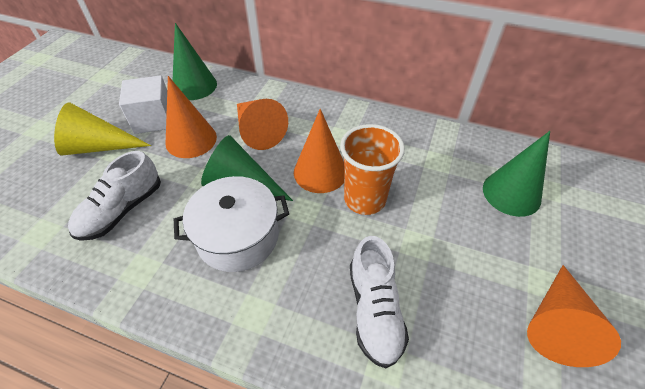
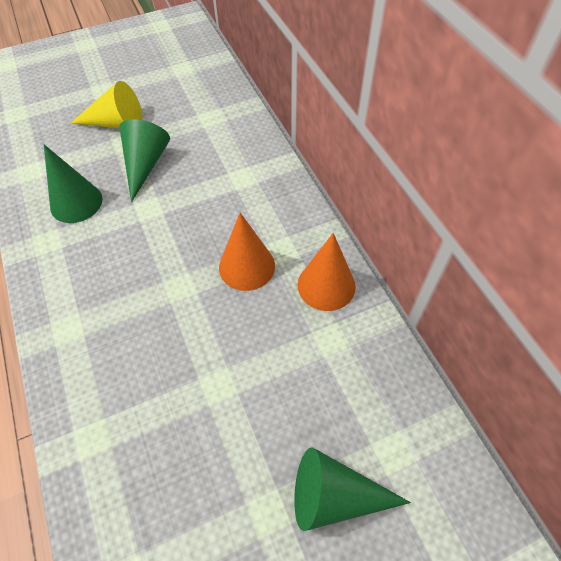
orange cone: 4 -> 2
orange cup: 1 -> 0
white cube: 1 -> 0
white pot: 1 -> 0
white shoe: 2 -> 0

